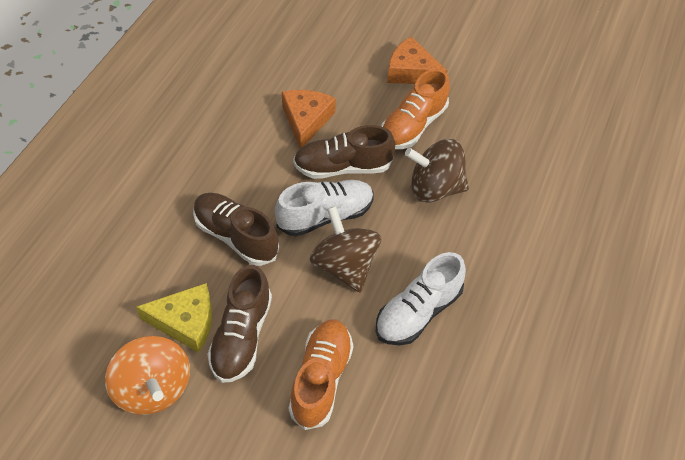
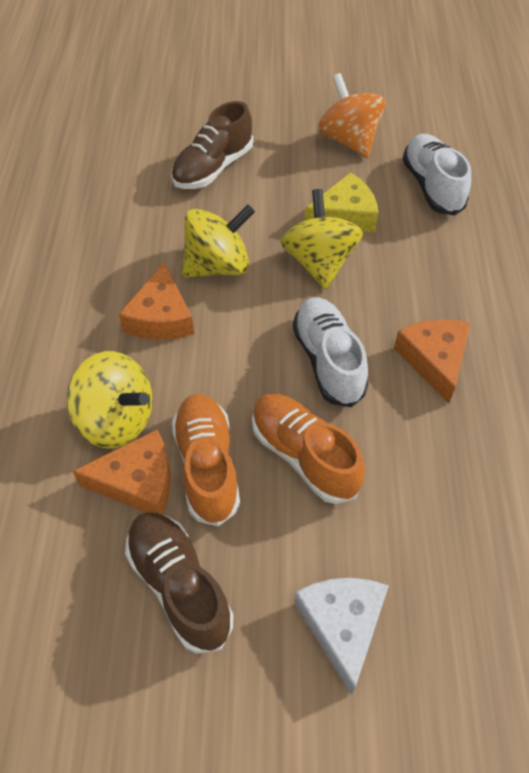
brown shoe: 3 -> 2
brown spinning top: 2 -> 0
orange cheese: 2 -> 3
white cheese: 0 -> 1
yellow spinning top: 0 -> 3

